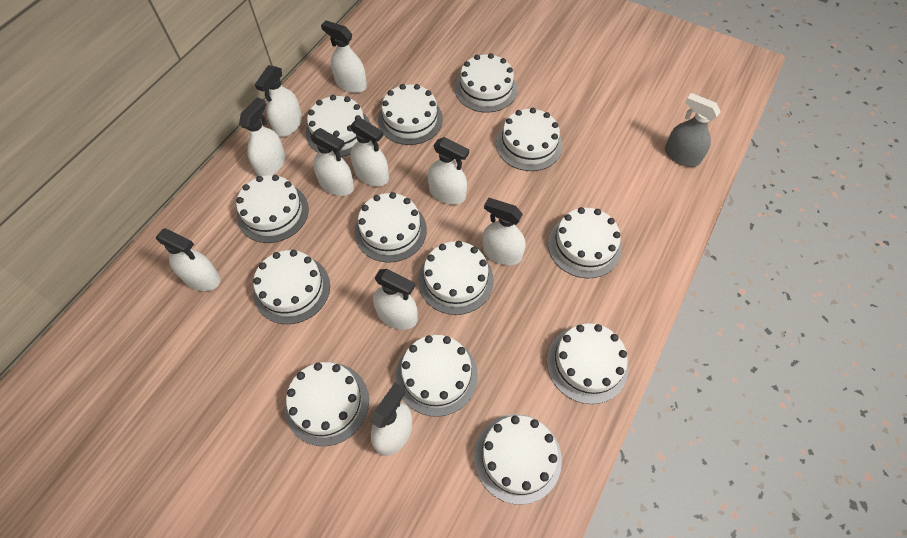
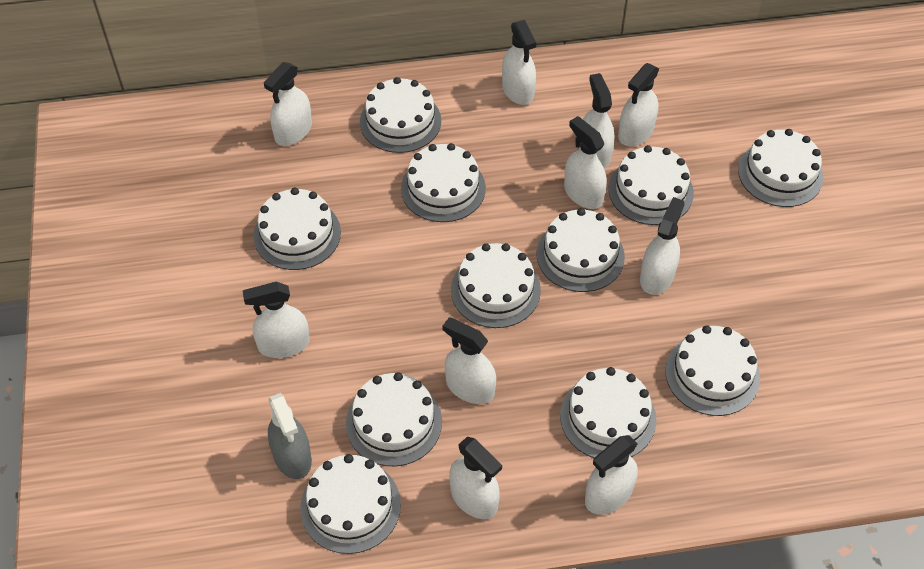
white cake: 13 -> 11

